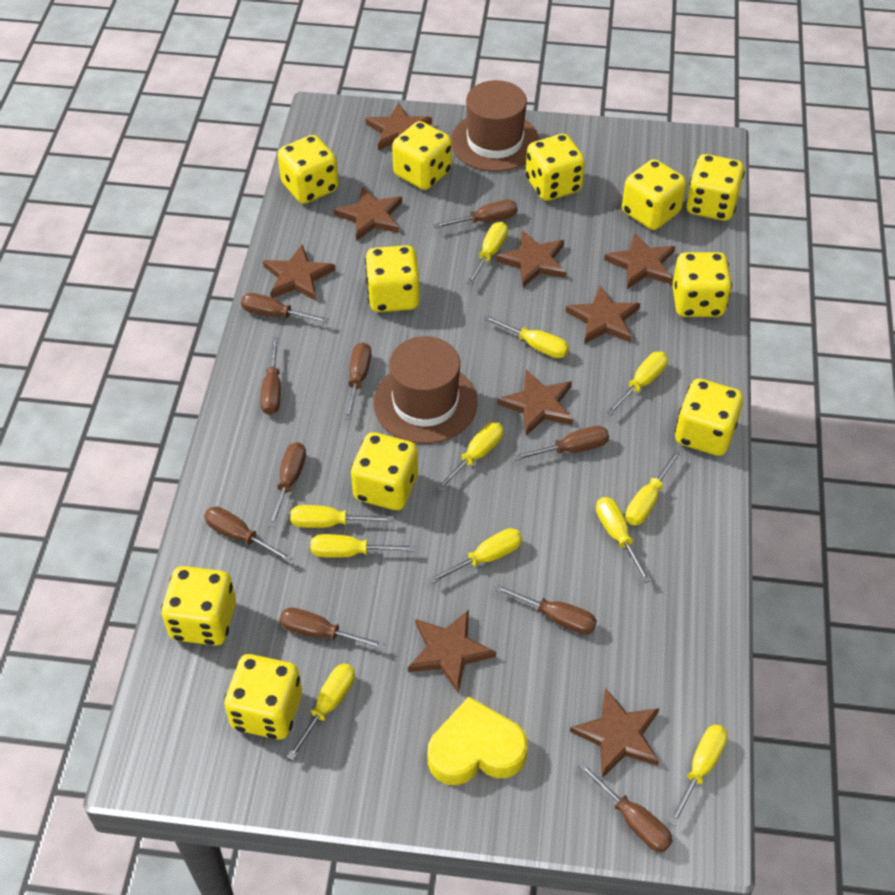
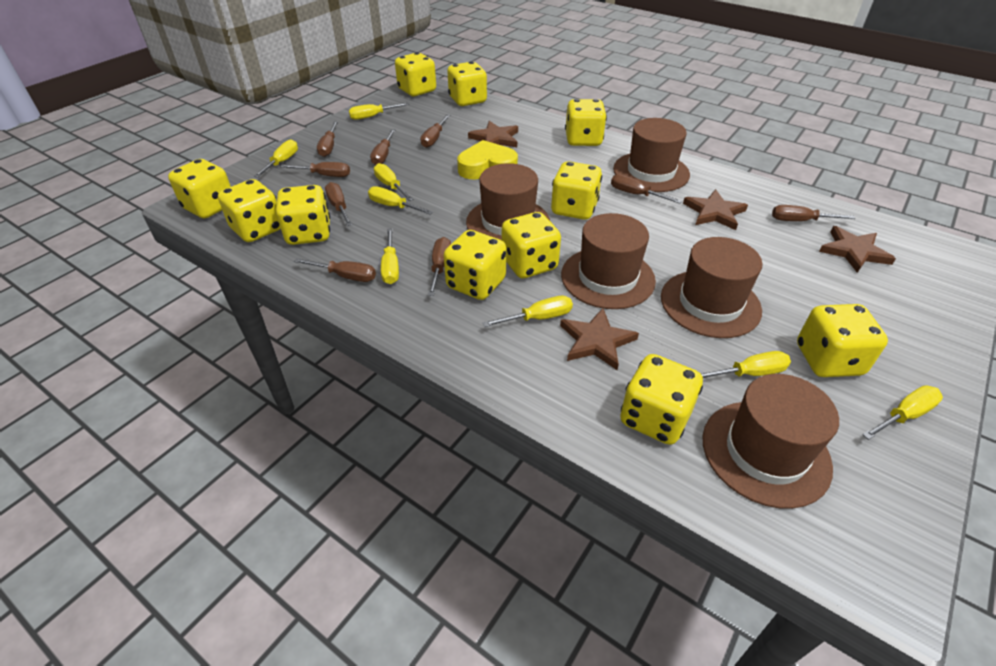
brown hat: 2 -> 5
brown screwdriver: 10 -> 9
brown star: 9 -> 4
yellow screwdriver: 11 -> 8

